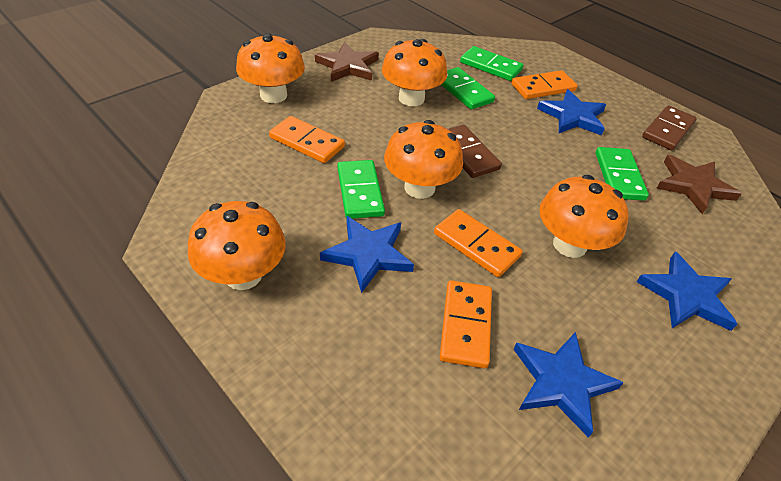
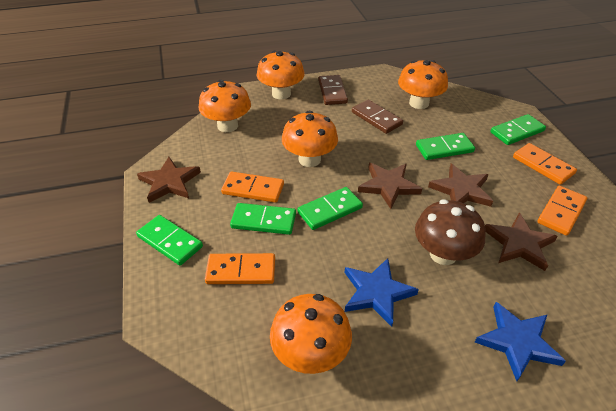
blue star: 4 -> 2
brown mushroom: 0 -> 1
brown star: 2 -> 4
green domino: 4 -> 5

